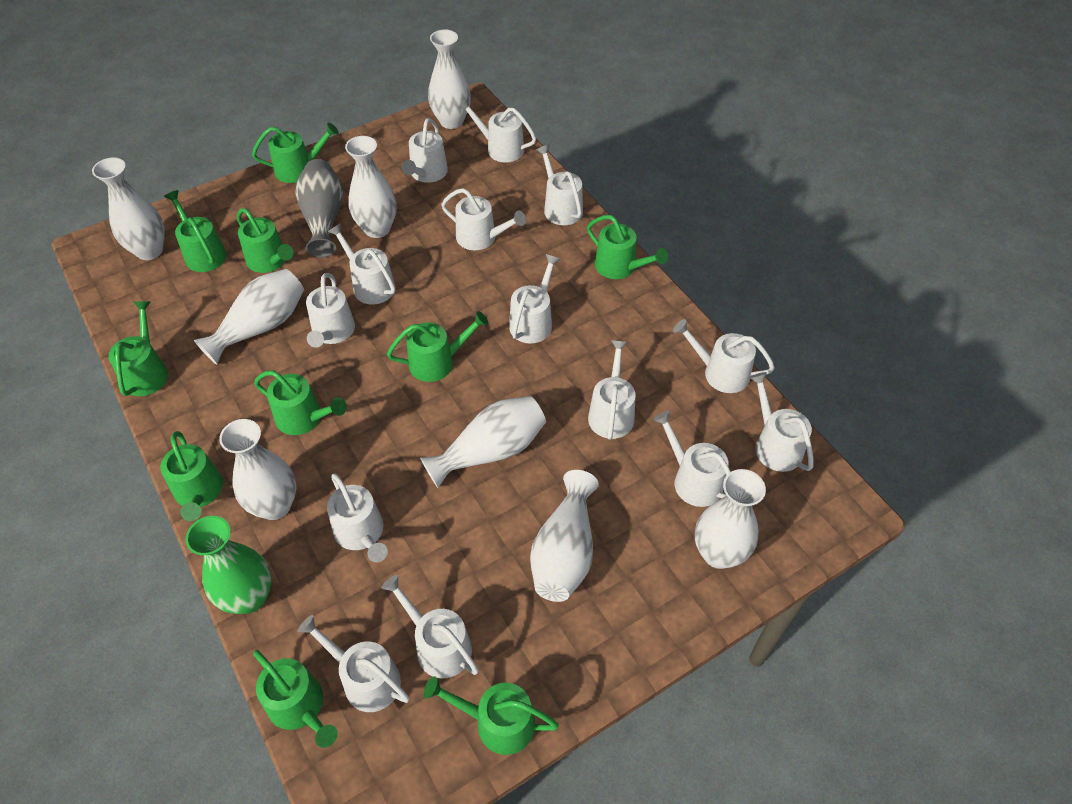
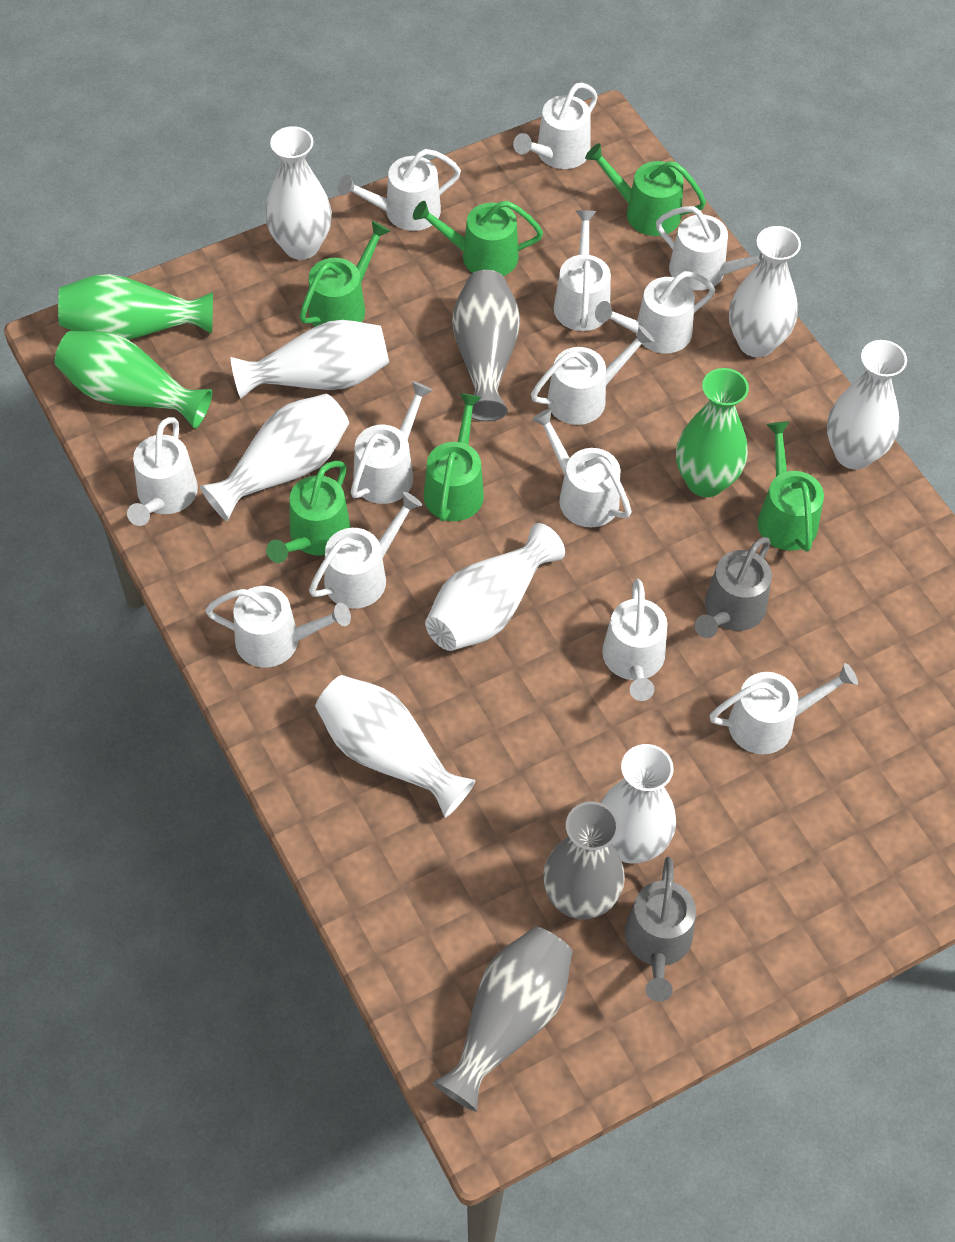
green vase: 1 -> 3
green watering can: 10 -> 6
grey vase: 1 -> 3
grey watering can: 0 -> 2
white watering can: 14 -> 13

